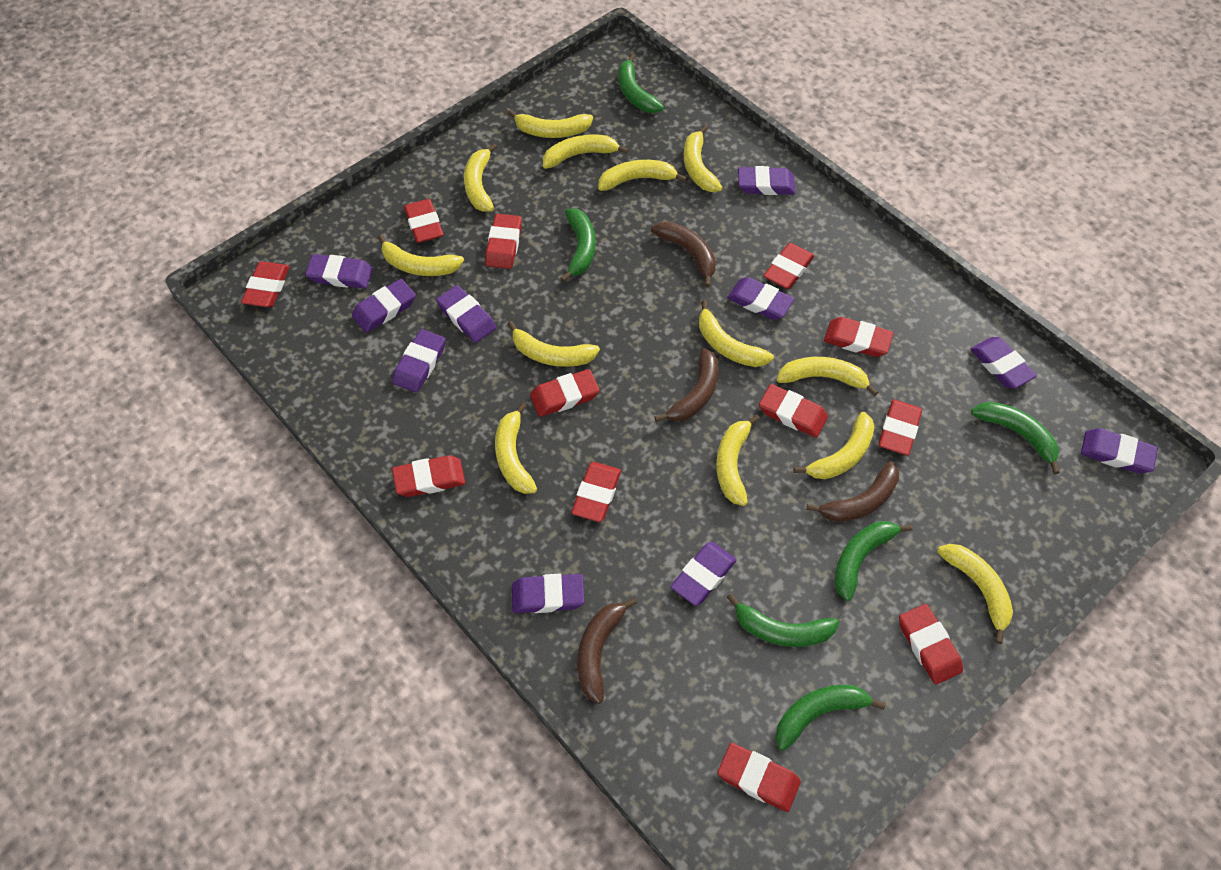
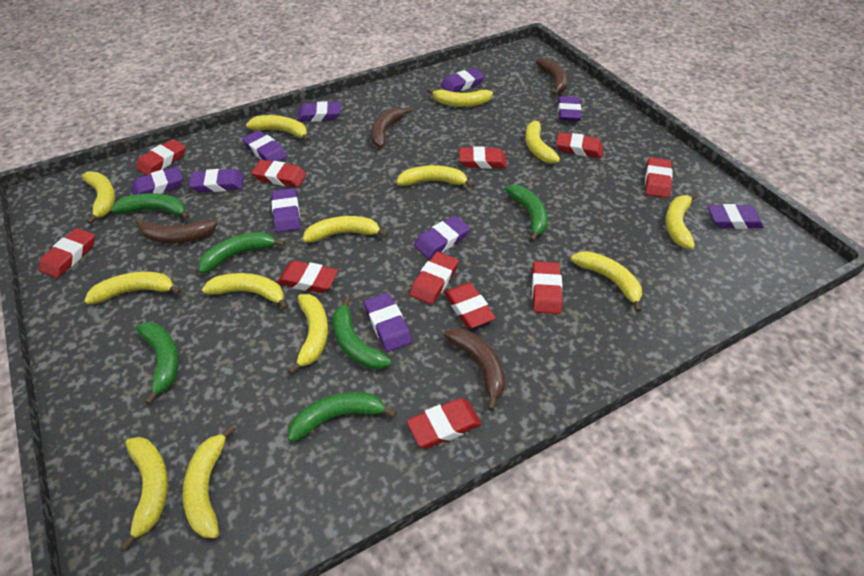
red eraser: 12 -> 11

